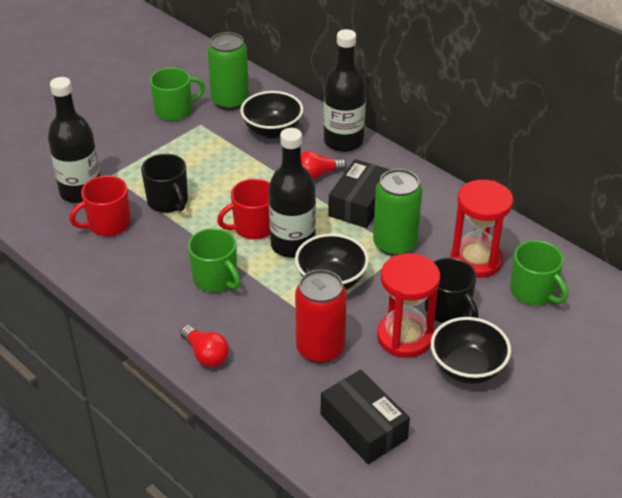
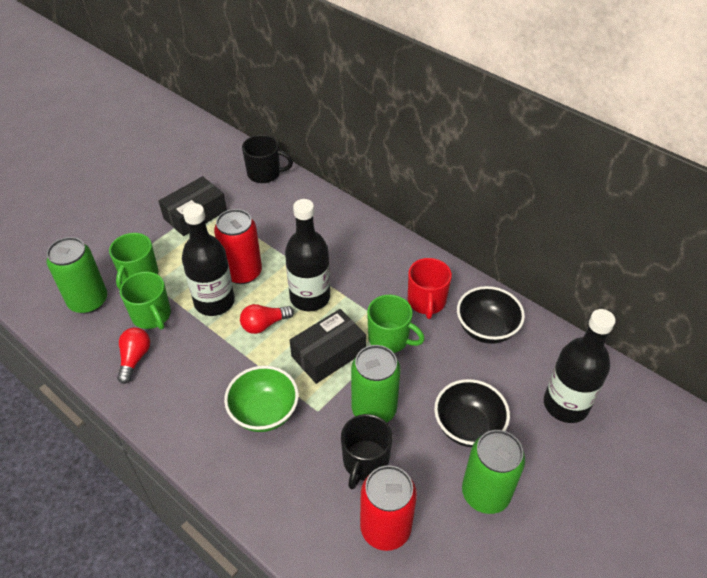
black bowl: 3 -> 2
green bowl: 0 -> 1
green can: 2 -> 3
red can: 1 -> 2
red hourglass: 2 -> 0
red mug: 2 -> 1

